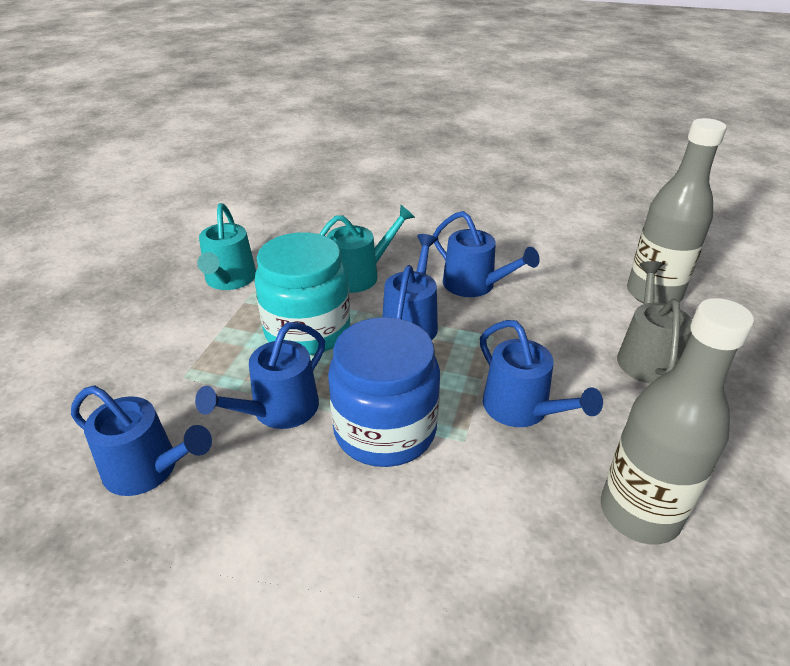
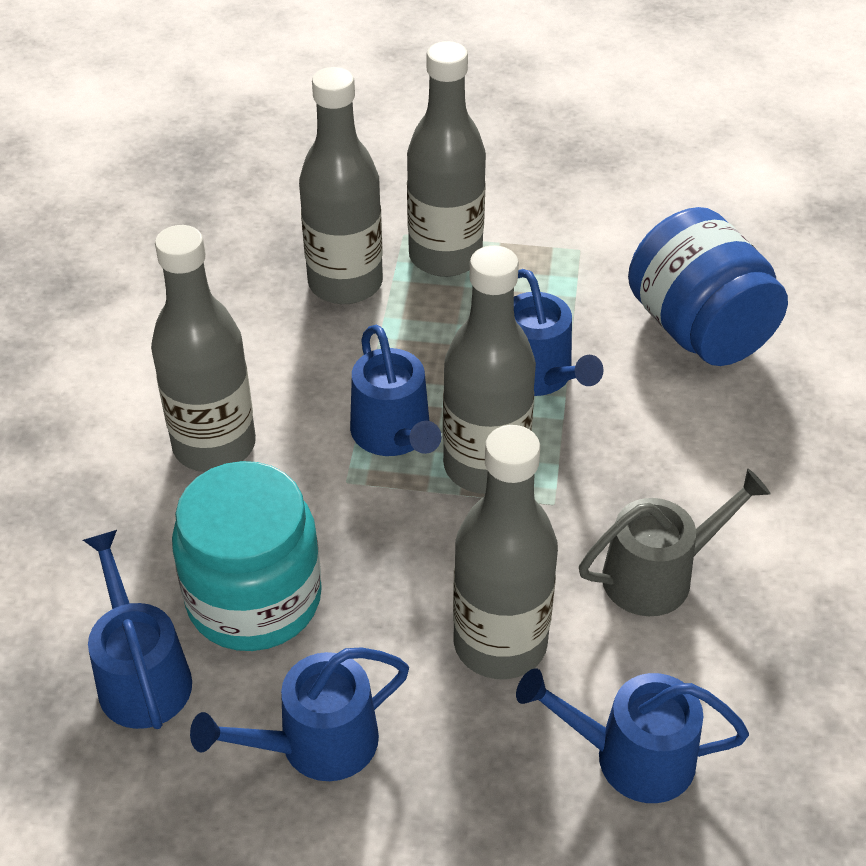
grey bottle: 2 -> 5
turquoise watering can: 2 -> 0

